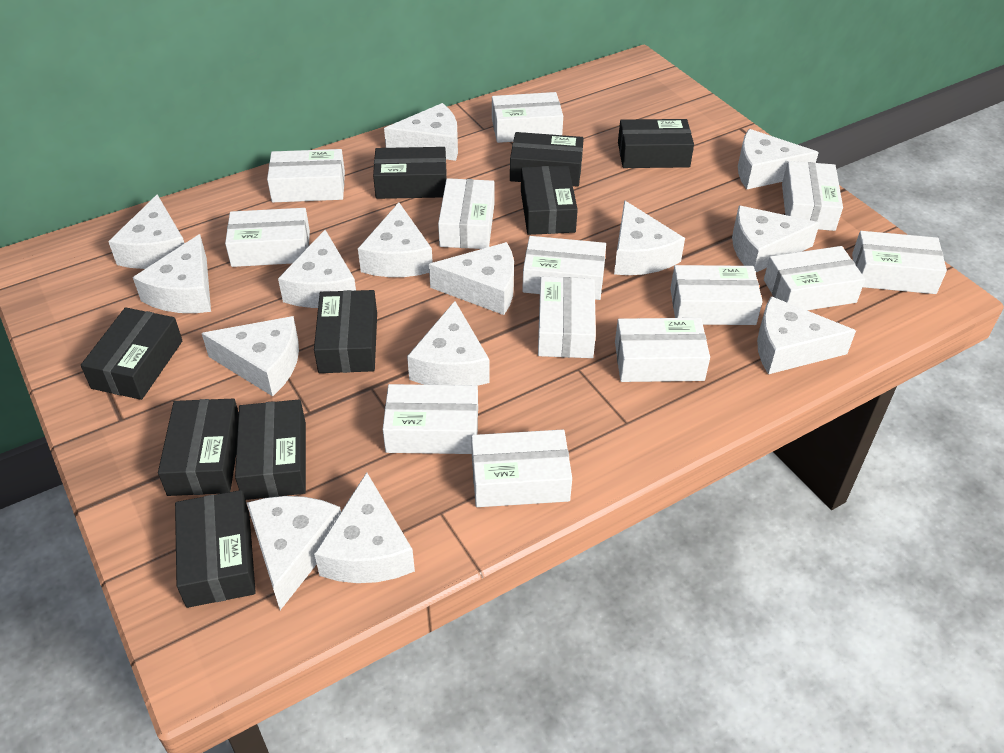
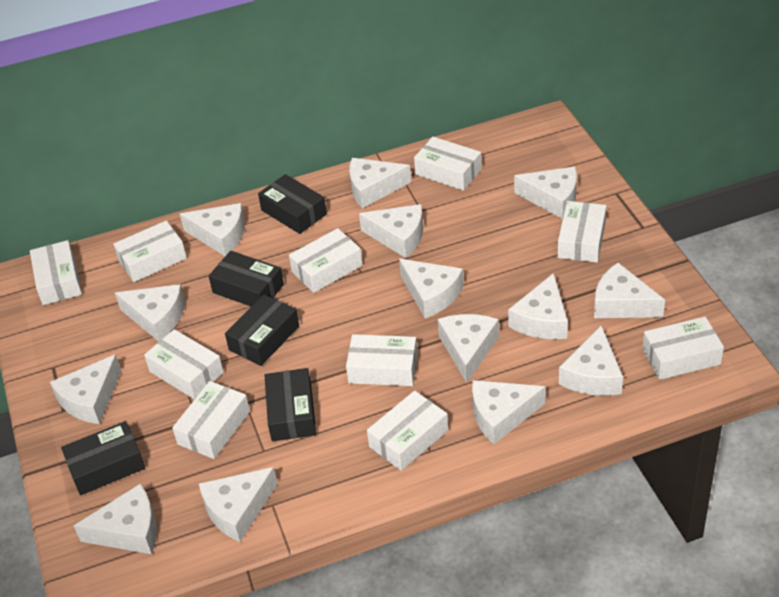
black box: 9 -> 5
white box: 13 -> 10

